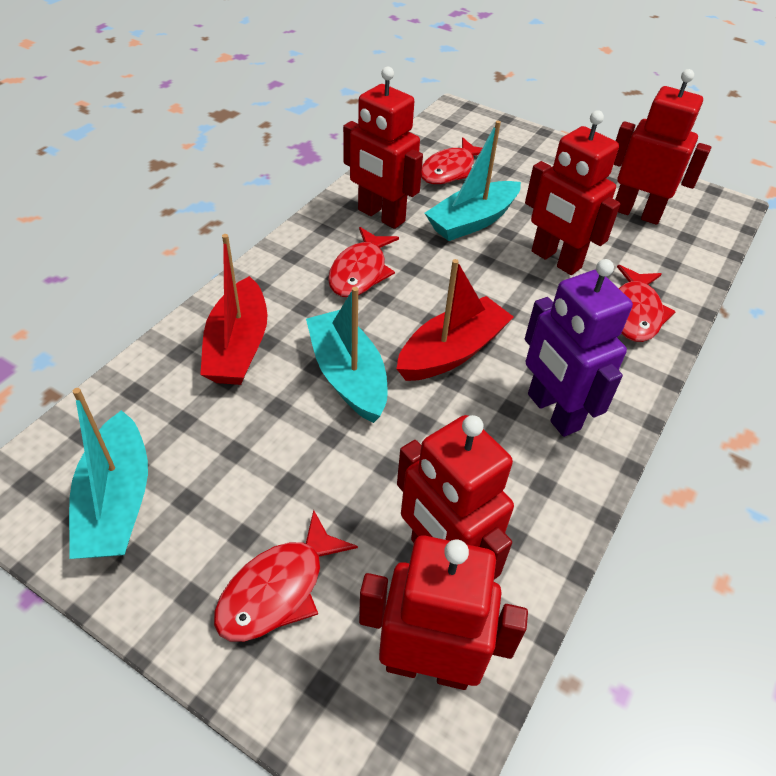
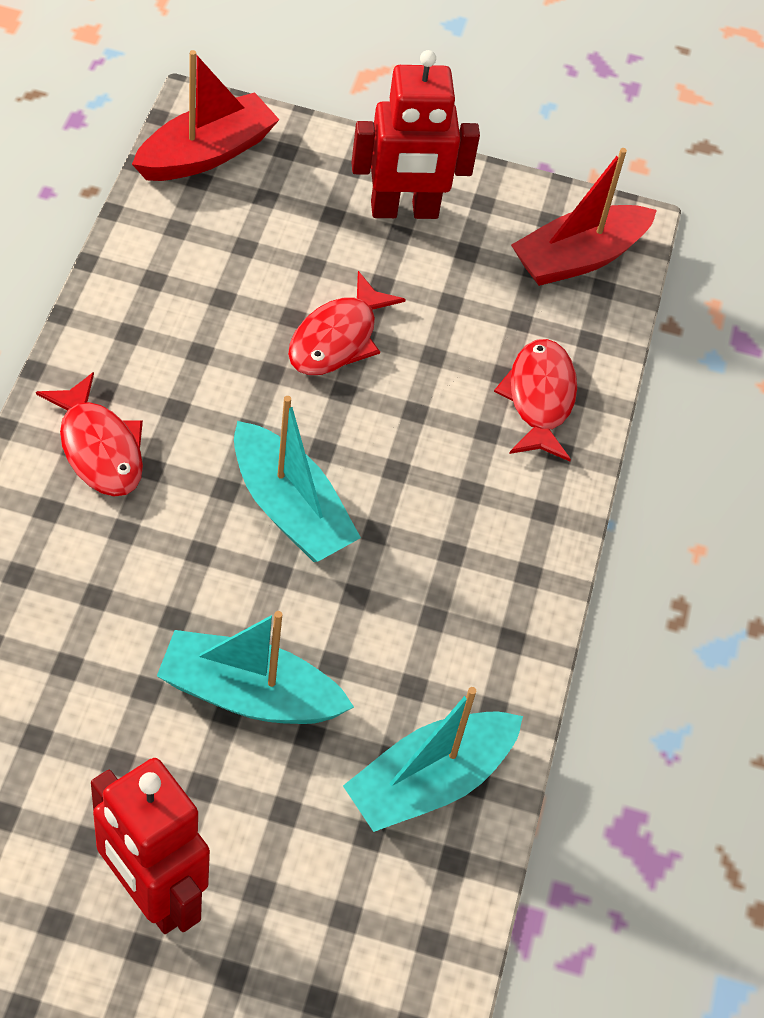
purple robot: 1 -> 0
red fish: 4 -> 3
red robot: 5 -> 2

